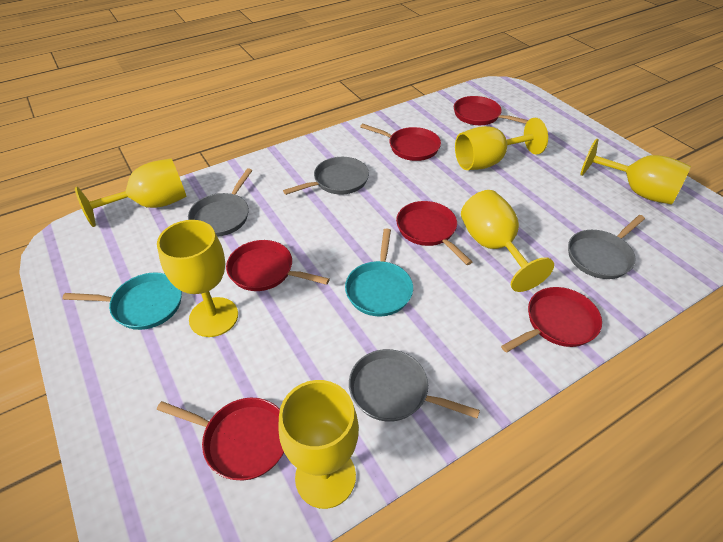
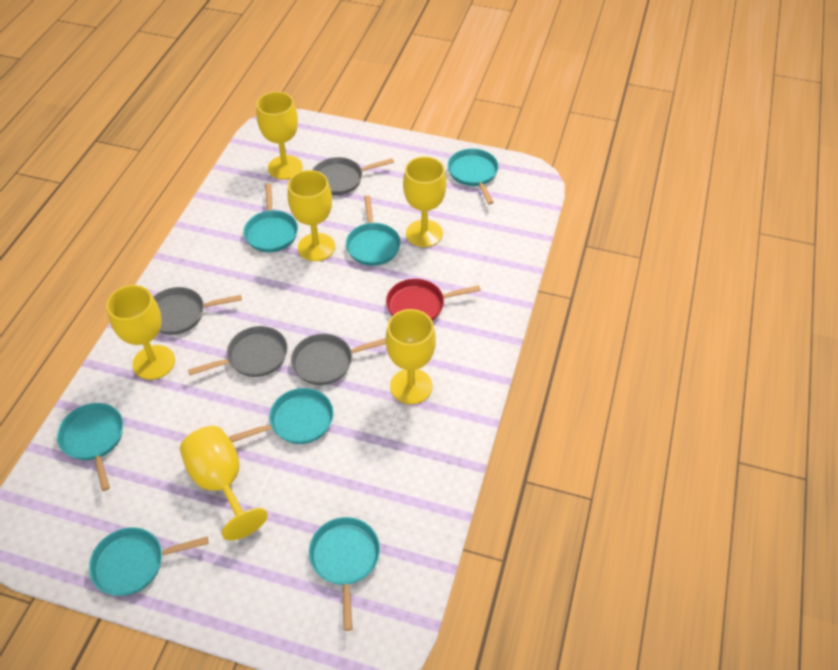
red pan: 6 -> 1
turquoise pan: 2 -> 7

